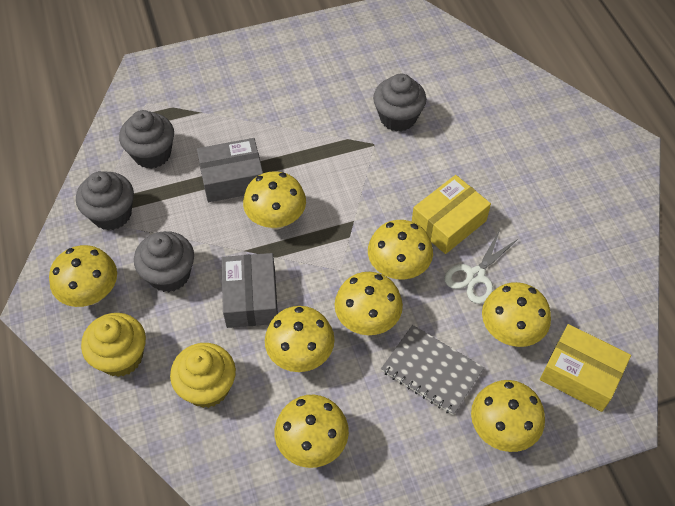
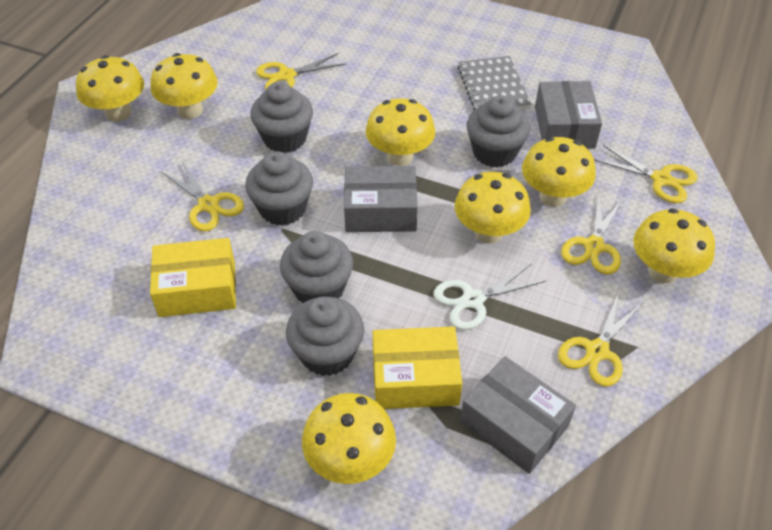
grey box: 2 -> 3
grey cupcake: 4 -> 5
yellow cupcake: 2 -> 0
yellow mushroom: 8 -> 7
yellow scissors: 0 -> 5

